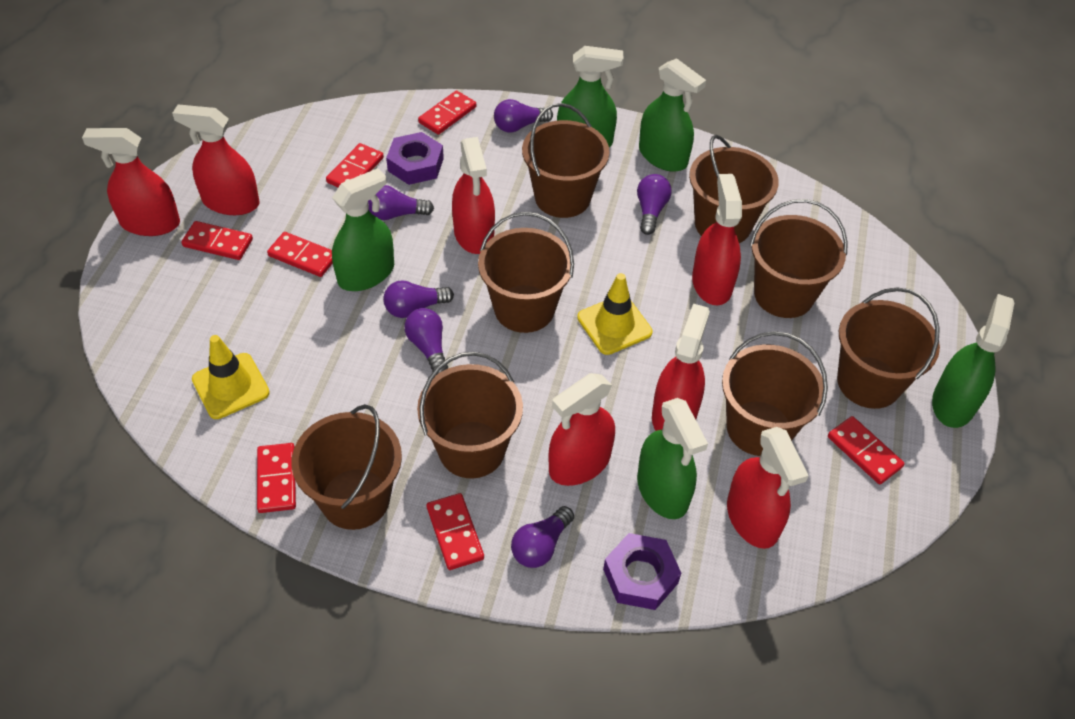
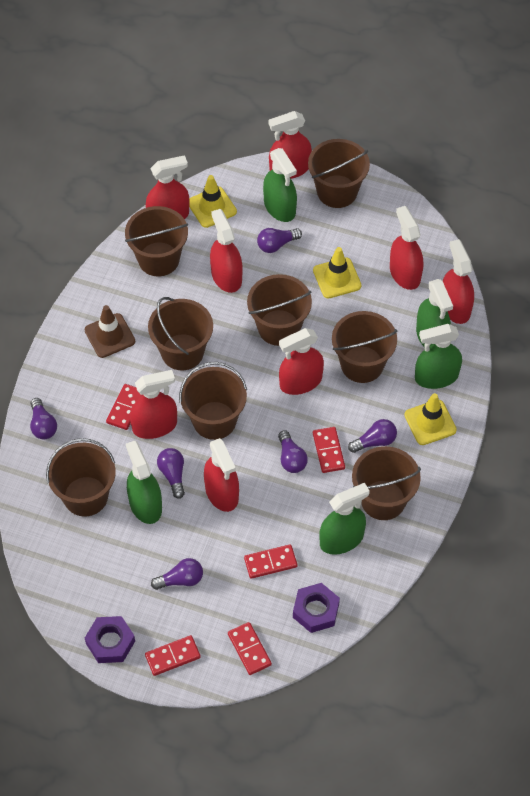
brown traffic cone: 0 -> 1
red domino: 7 -> 5
red spray bottle: 7 -> 8
yellow traffic cone: 2 -> 3

